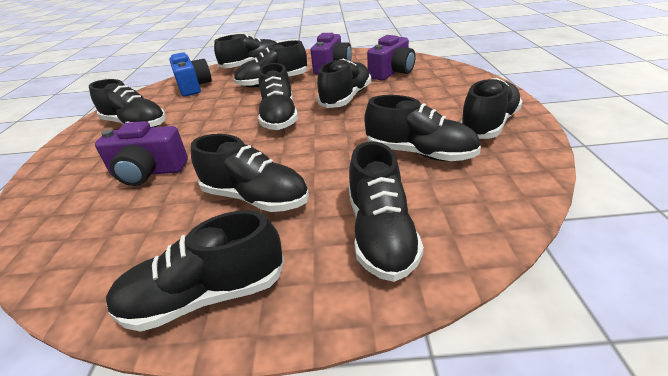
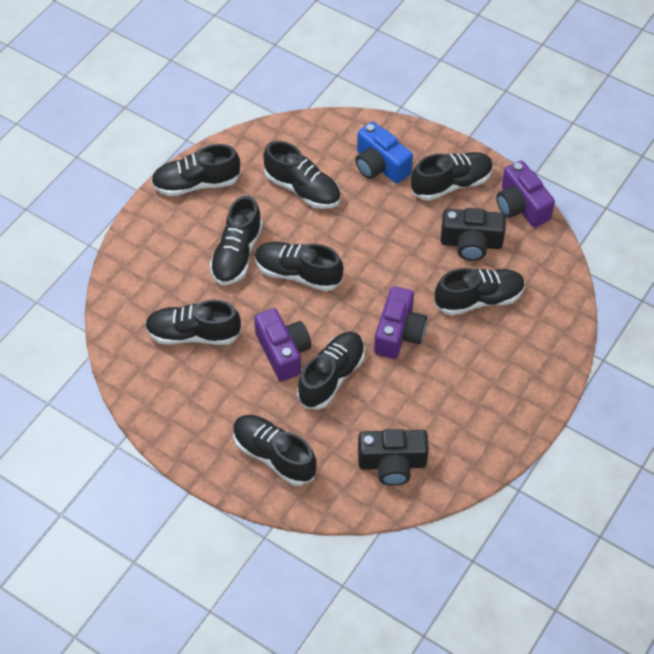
black camera: 0 -> 2
black shoe: 10 -> 9

